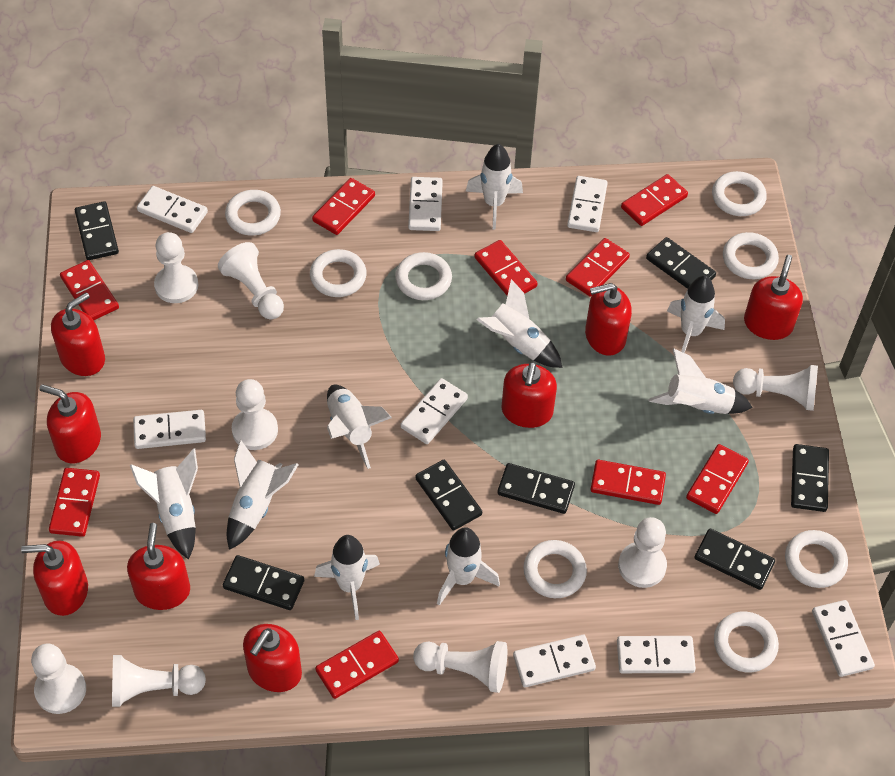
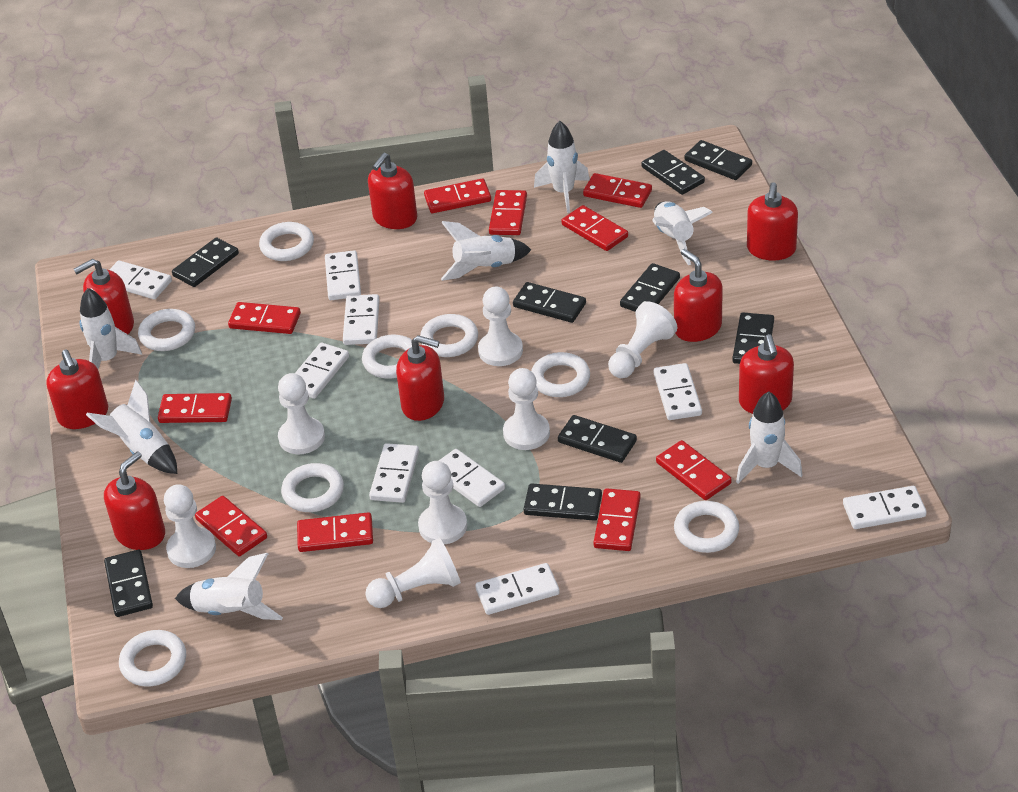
black domino: 7 -> 9
red domino: 9 -> 10
white domino: 8 -> 9
white pawn: 8 -> 7
white rocket: 9 -> 7

